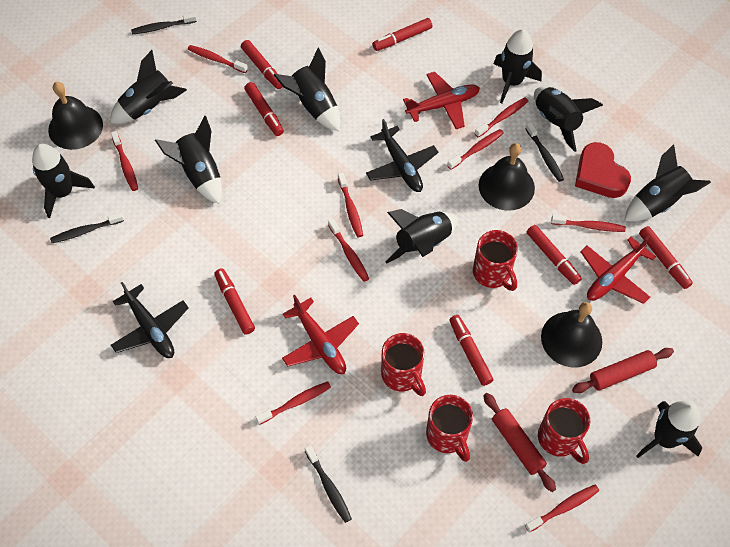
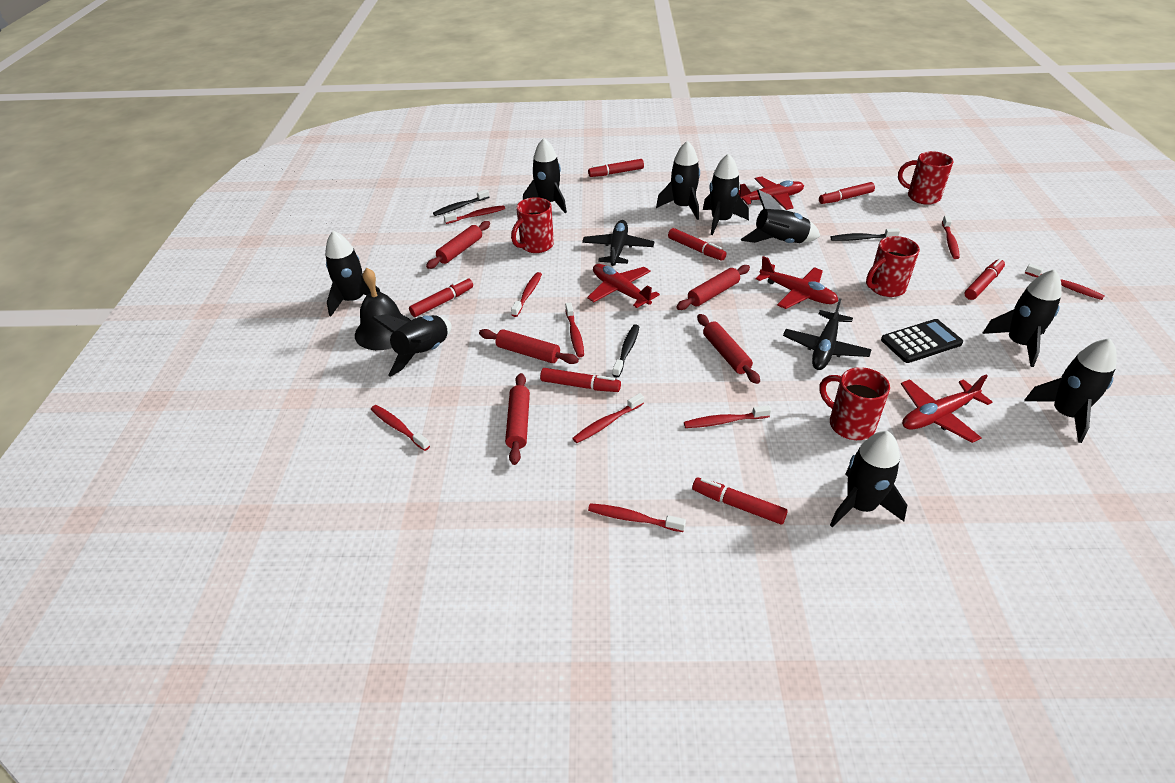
black bell: 3 -> 1
black calculator: 0 -> 1
black toothbrush: 4 -> 3
red heart: 1 -> 0
red plane: 3 -> 4
red rolling pin: 2 -> 5

